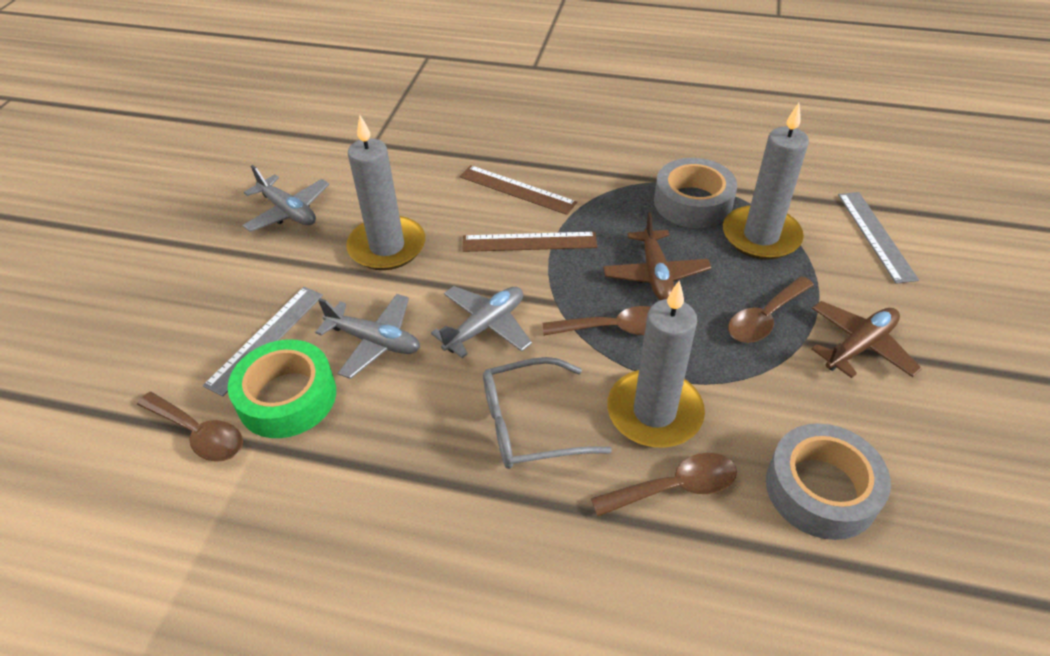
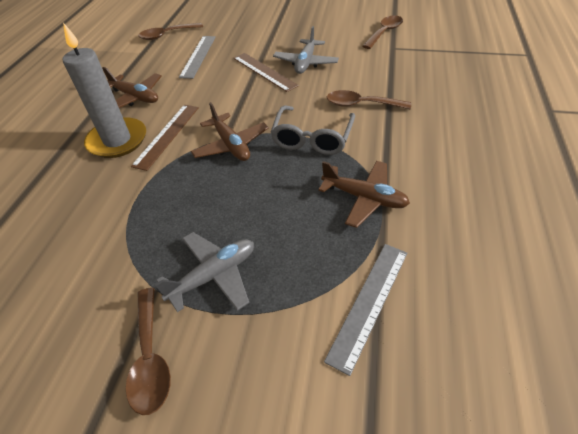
brown plane: 2 -> 3
green tape: 1 -> 0
grey candle: 3 -> 1
grey plane: 3 -> 2
grey tape: 2 -> 0

